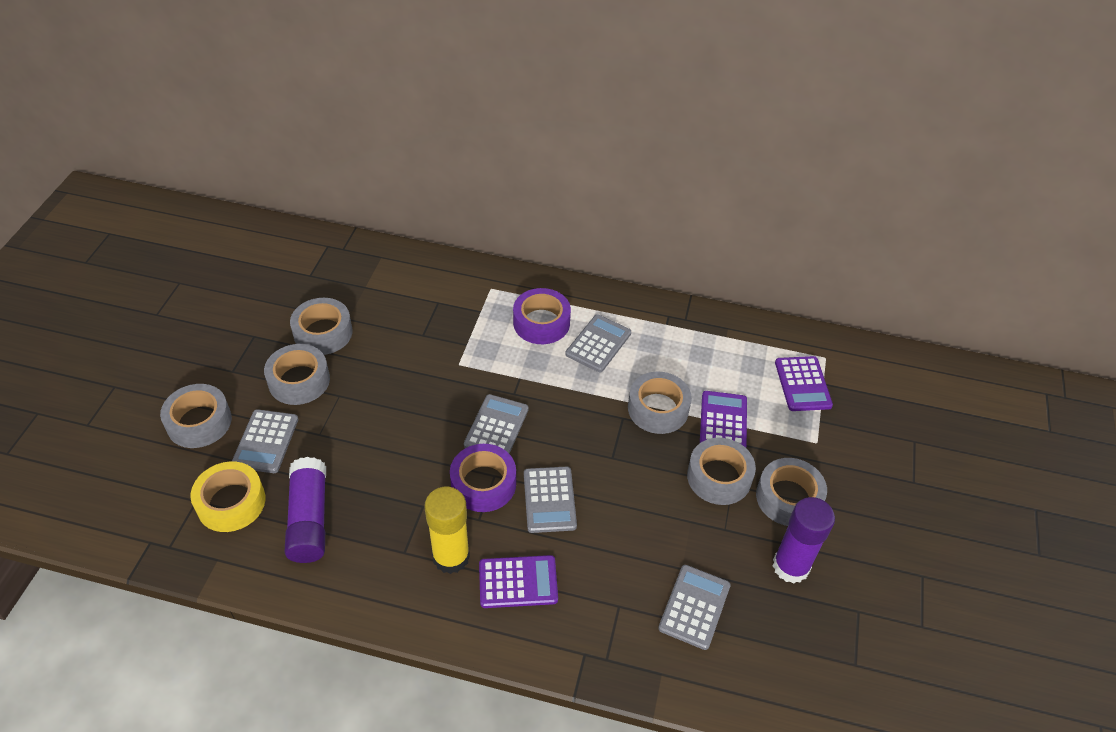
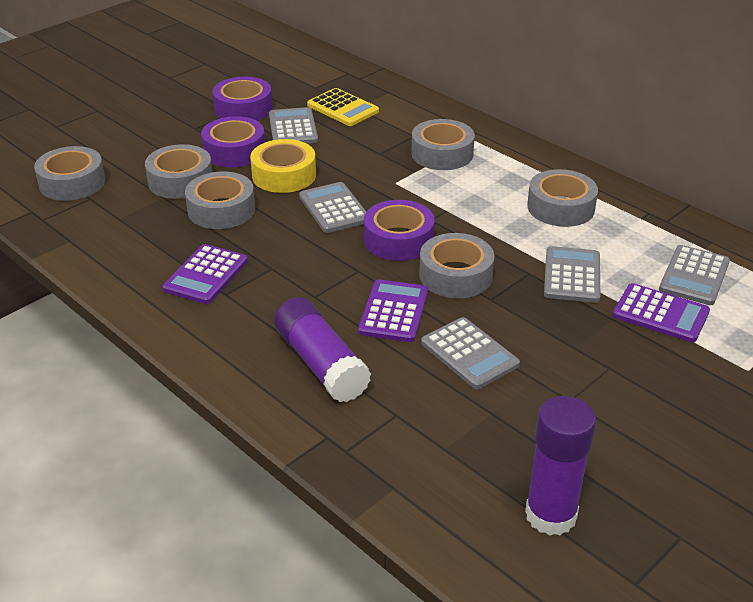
purple tape: 2 -> 3
yellow calculator: 0 -> 1
yellow glue stick: 1 -> 0

